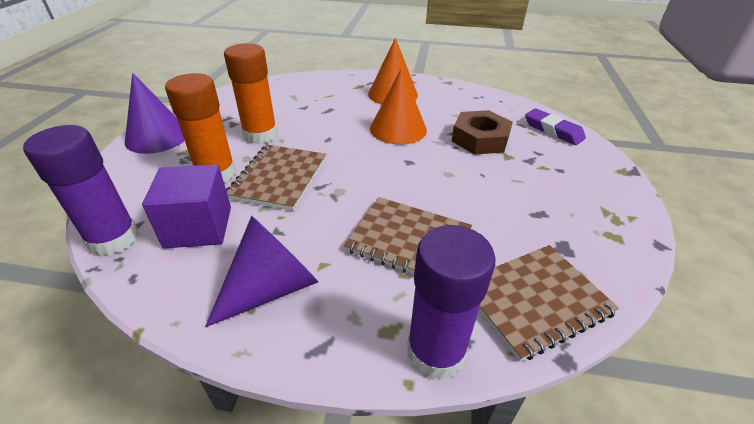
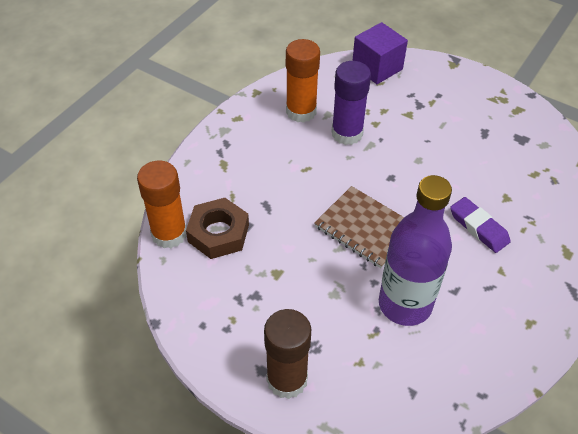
brown glue stick: 0 -> 1
brown notebook: 3 -> 1
orange cone: 2 -> 0
purple bottle: 0 -> 1
purple cone: 2 -> 0
purple glue stick: 2 -> 1

